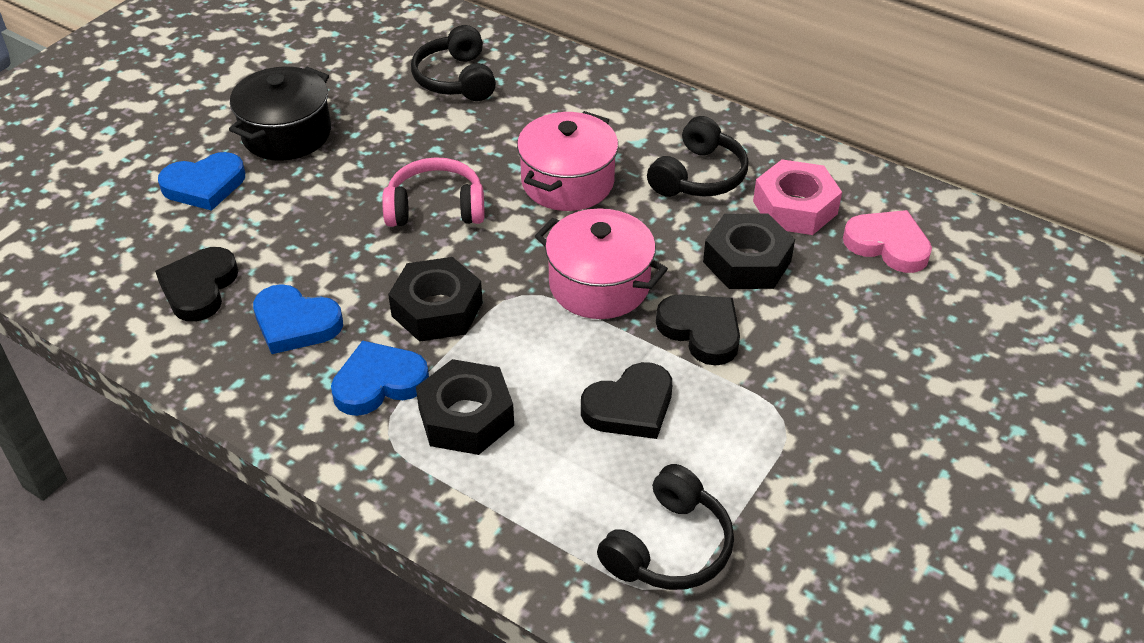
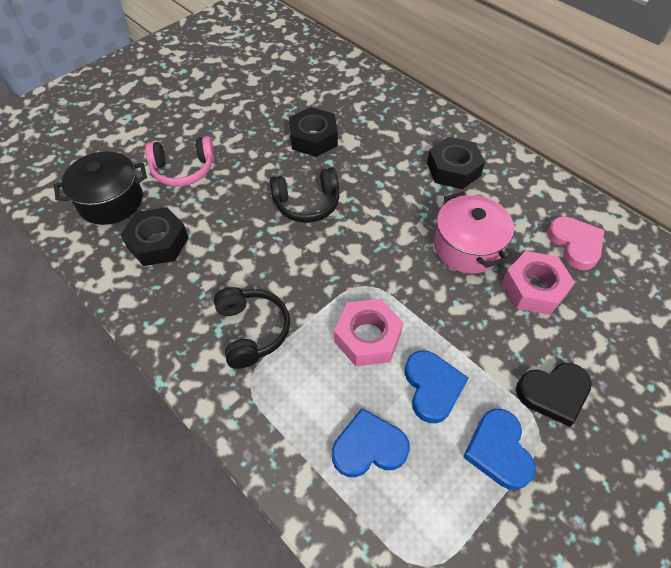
black headphones: 3 -> 2
black heart: 3 -> 1
pink nut: 1 -> 2
pink pot: 2 -> 1

